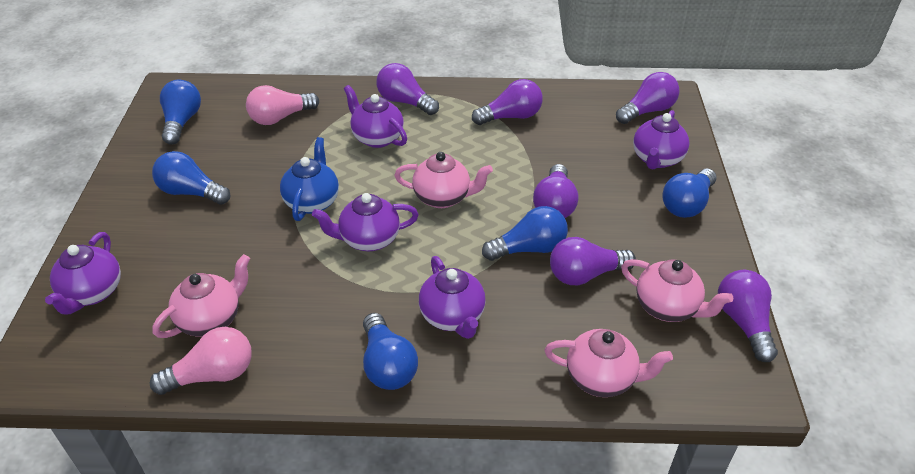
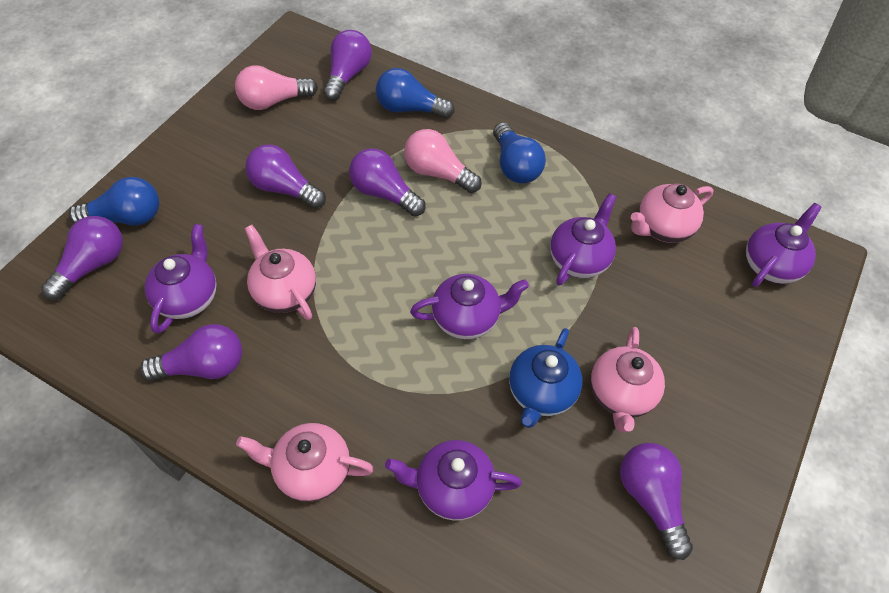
blue light bulb: 5 -> 3

